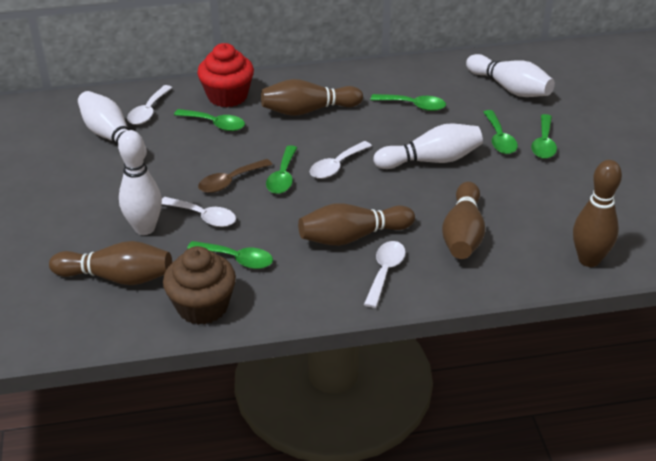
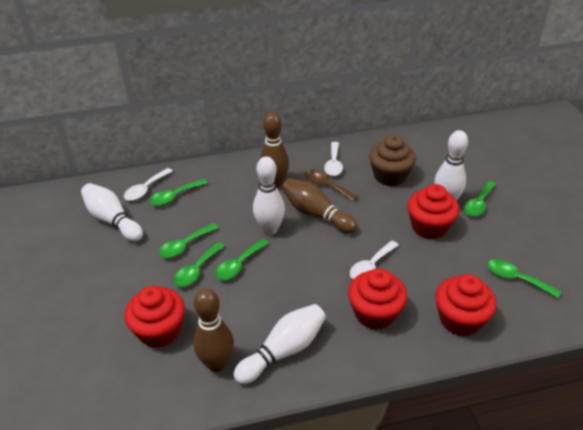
brown bowling pin: 5 -> 3
red cupcake: 1 -> 4
white spoon: 4 -> 3

